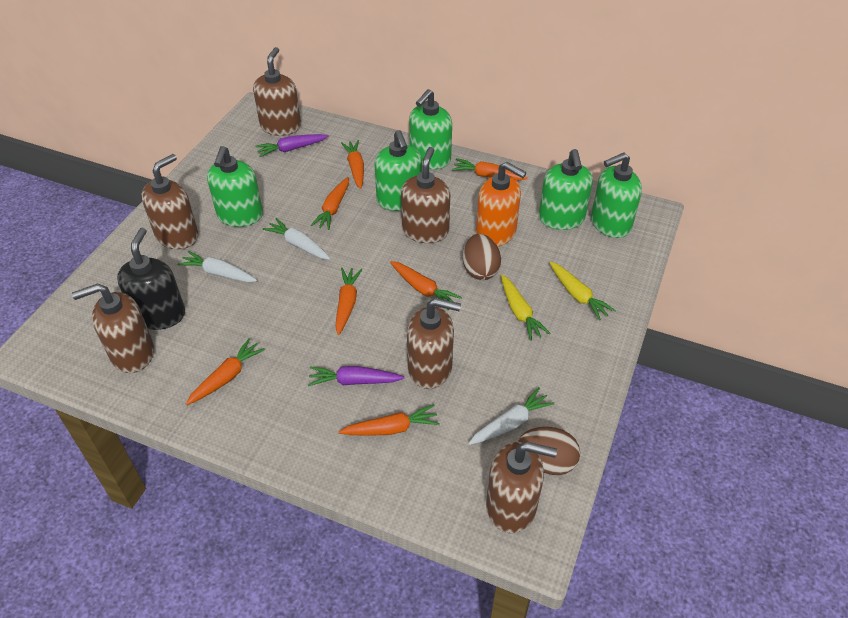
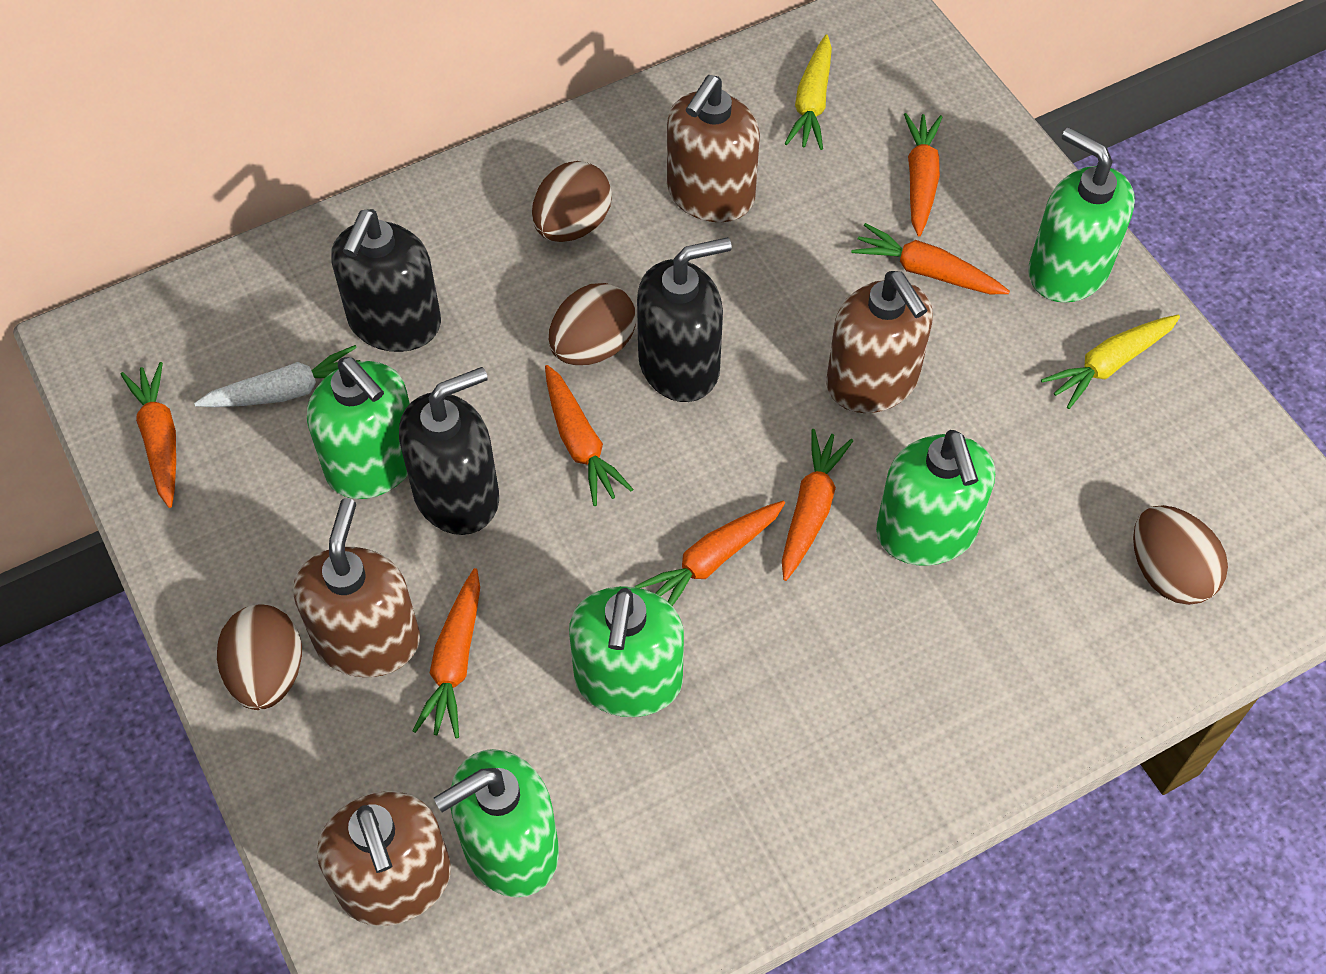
black soap dispenser: 1 -> 3
brown egg: 2 -> 4
brown soap dispenser: 6 -> 4
orange soap dispenser: 1 -> 0
purple carrot: 2 -> 0
white carrot: 3 -> 1

